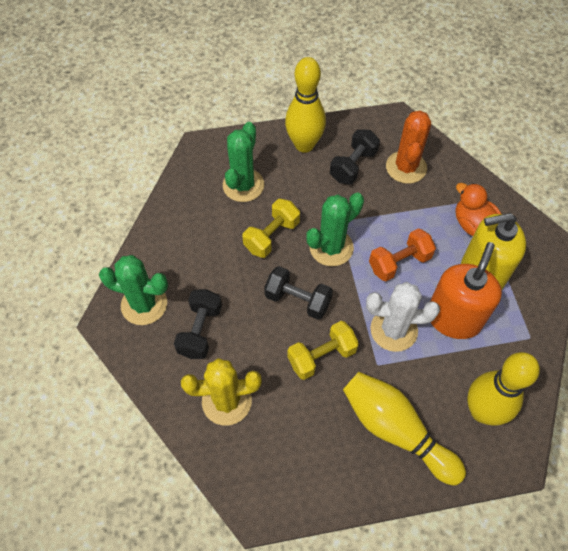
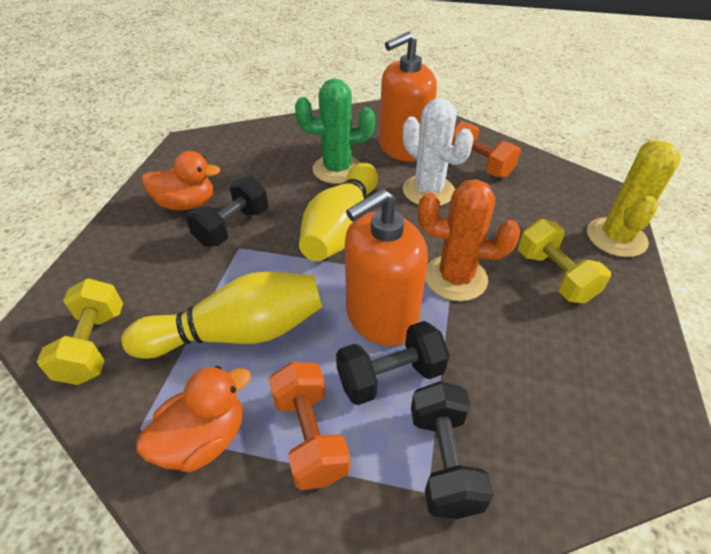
green cactus: 3 -> 1
orange duck: 1 -> 2
orange dumbbell: 1 -> 2
orange soap dispenser: 1 -> 2
yellow bowling pin: 3 -> 2
yellow soap dispenser: 1 -> 0

